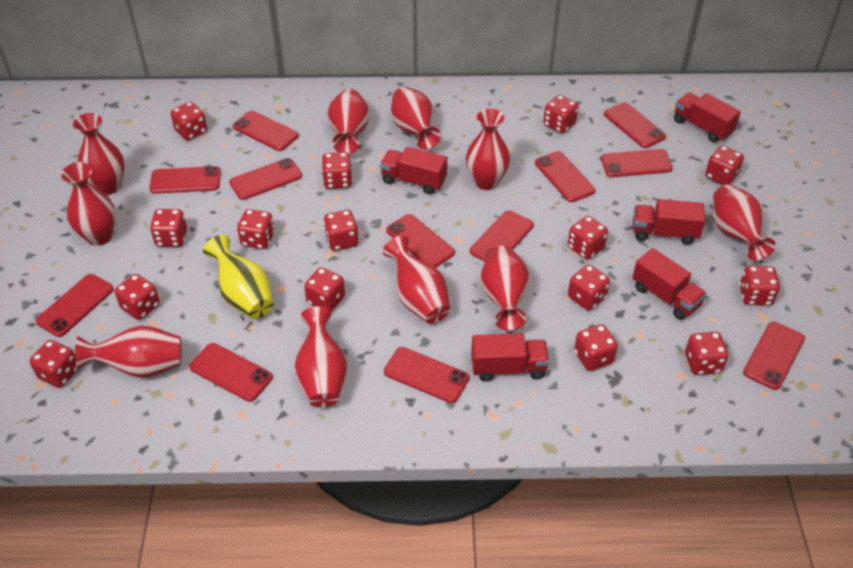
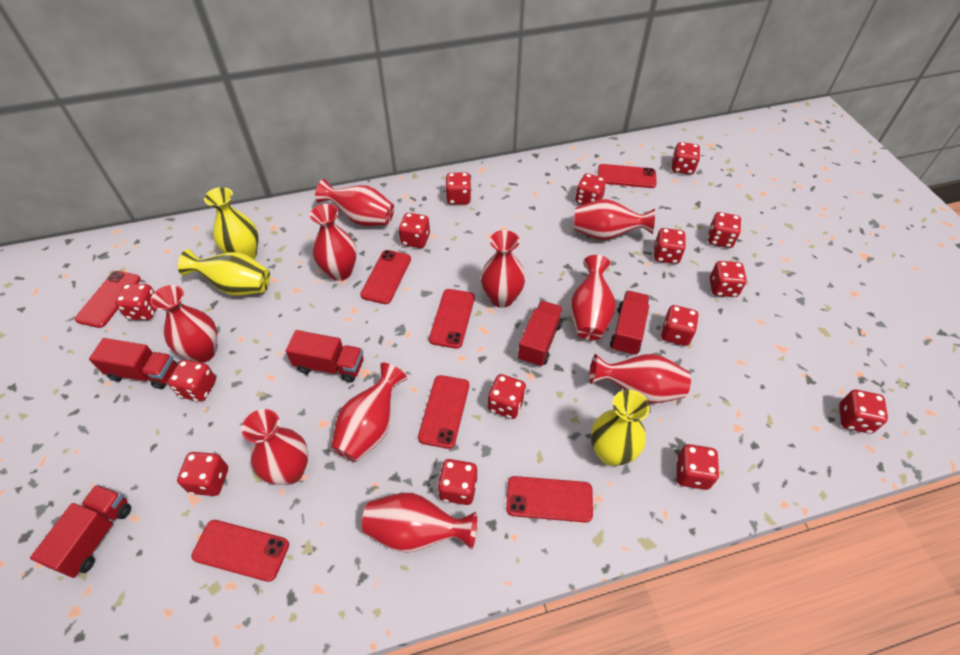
red phone: 12 -> 7
yellow vase: 1 -> 3

